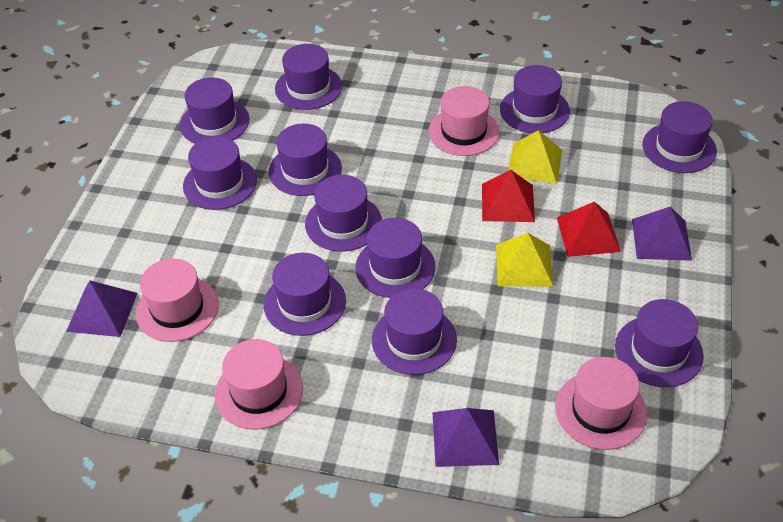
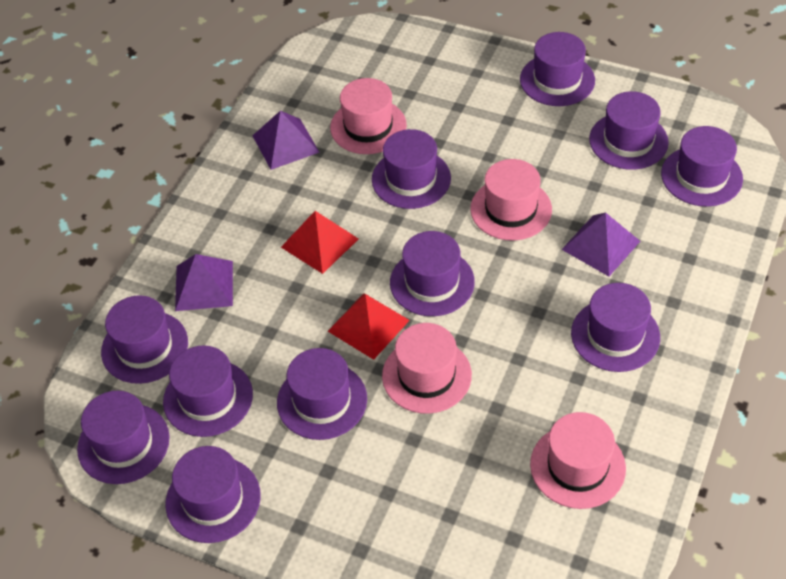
yellow pyramid: 2 -> 0

